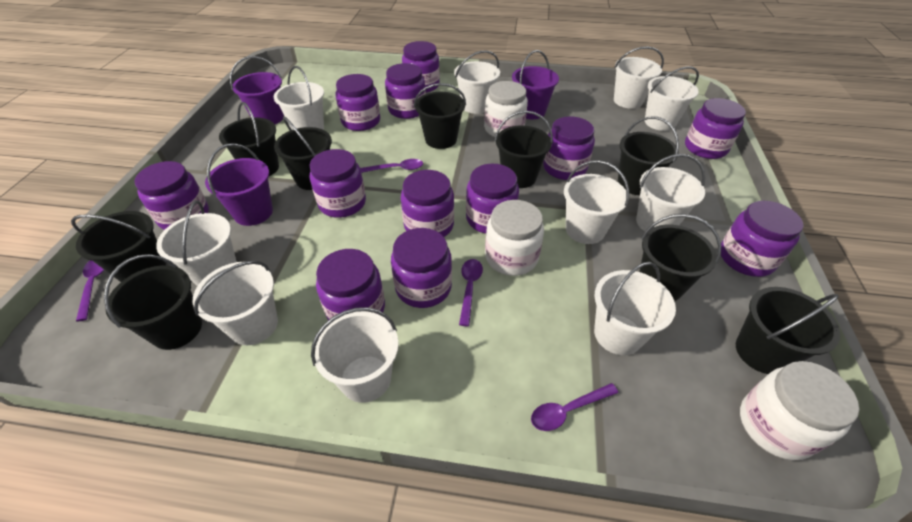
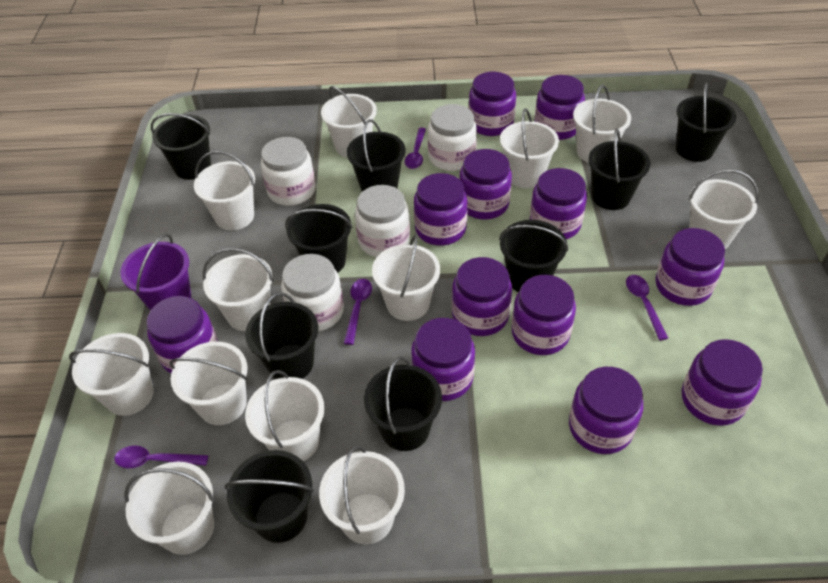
purple bucket: 3 -> 1
white bucket: 10 -> 12
white jar: 3 -> 4

